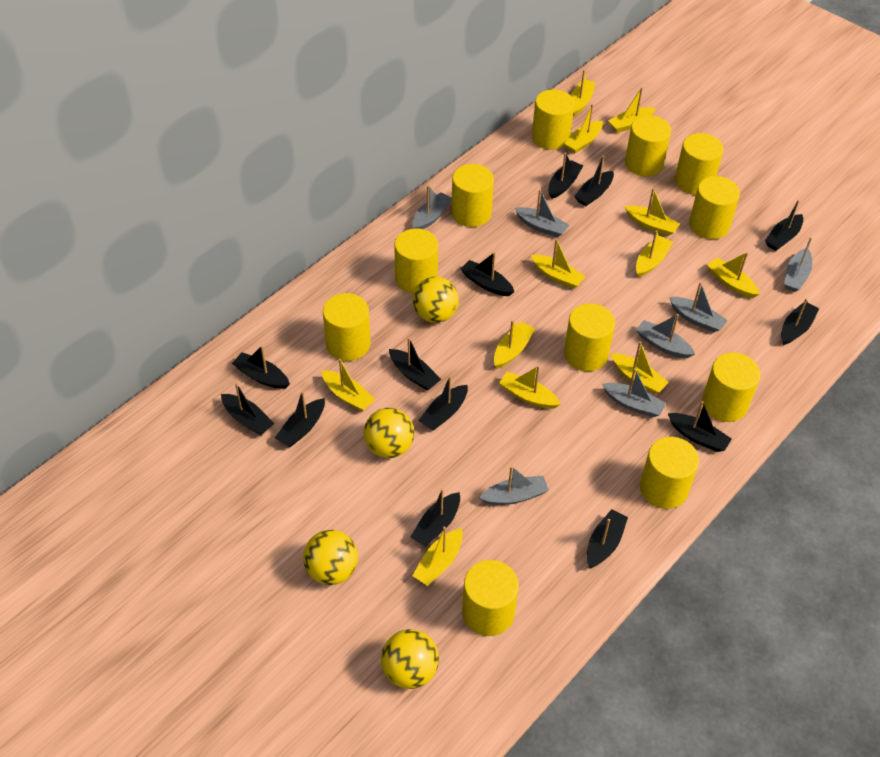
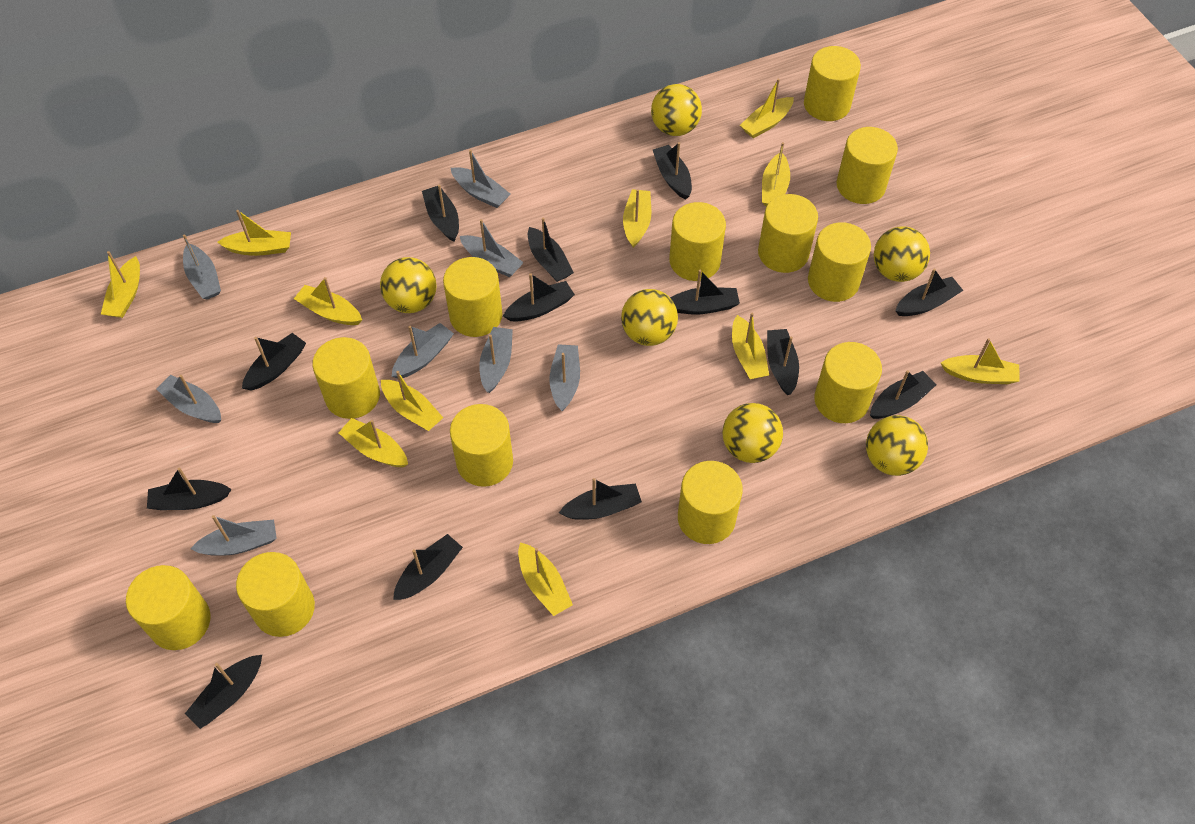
grey boat: 7 -> 8
yellow ball: 4 -> 6
yellow boat: 12 -> 11
yellow cylinder: 11 -> 12

